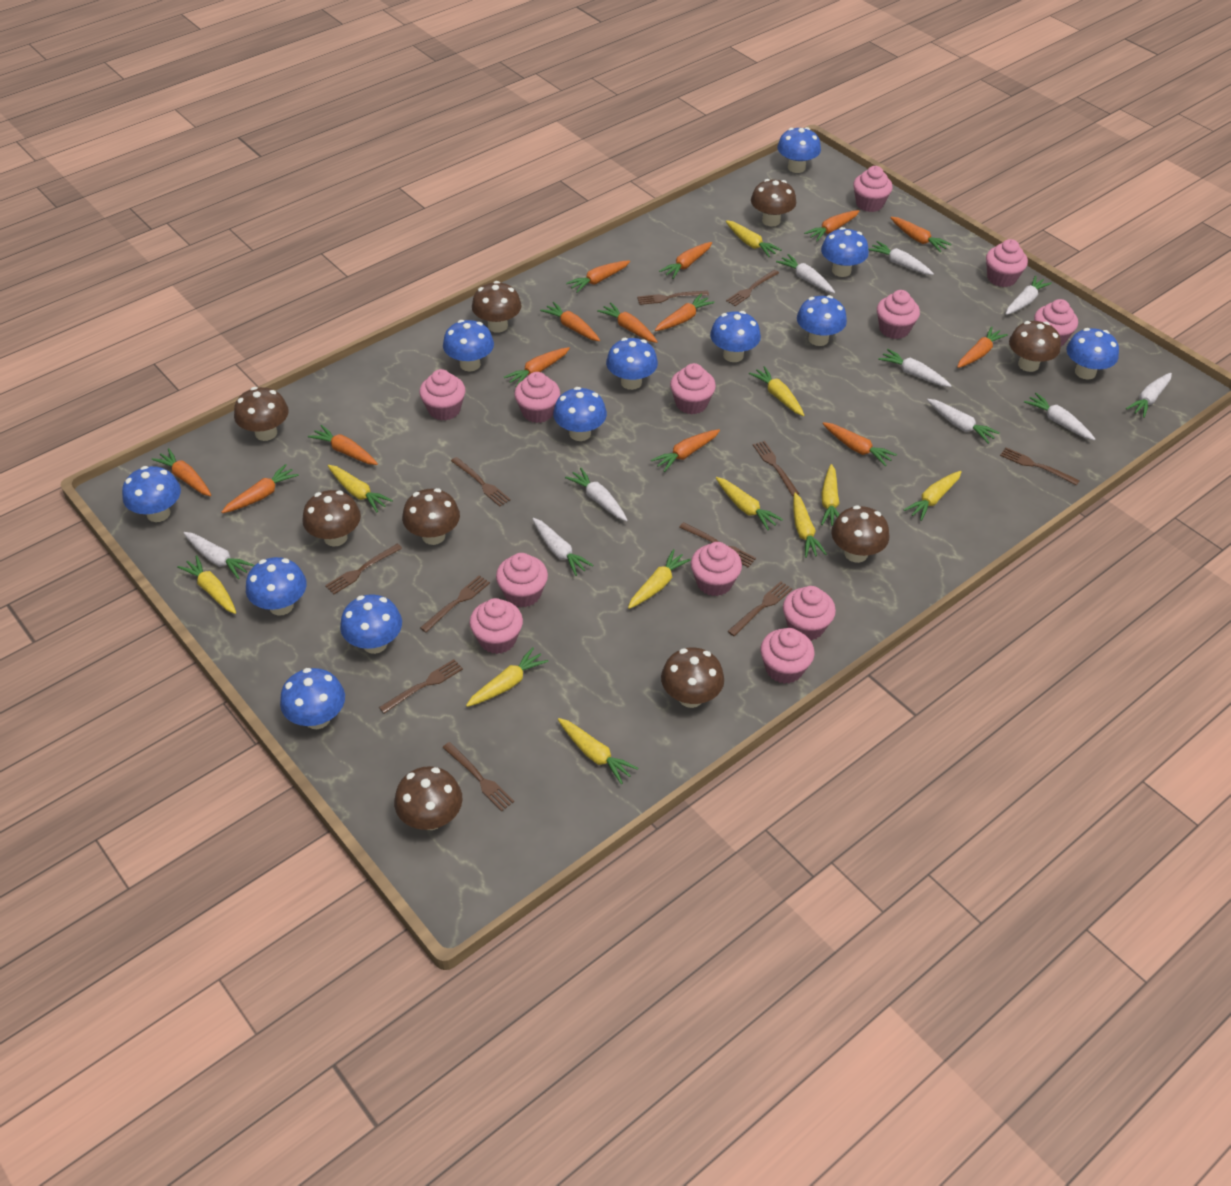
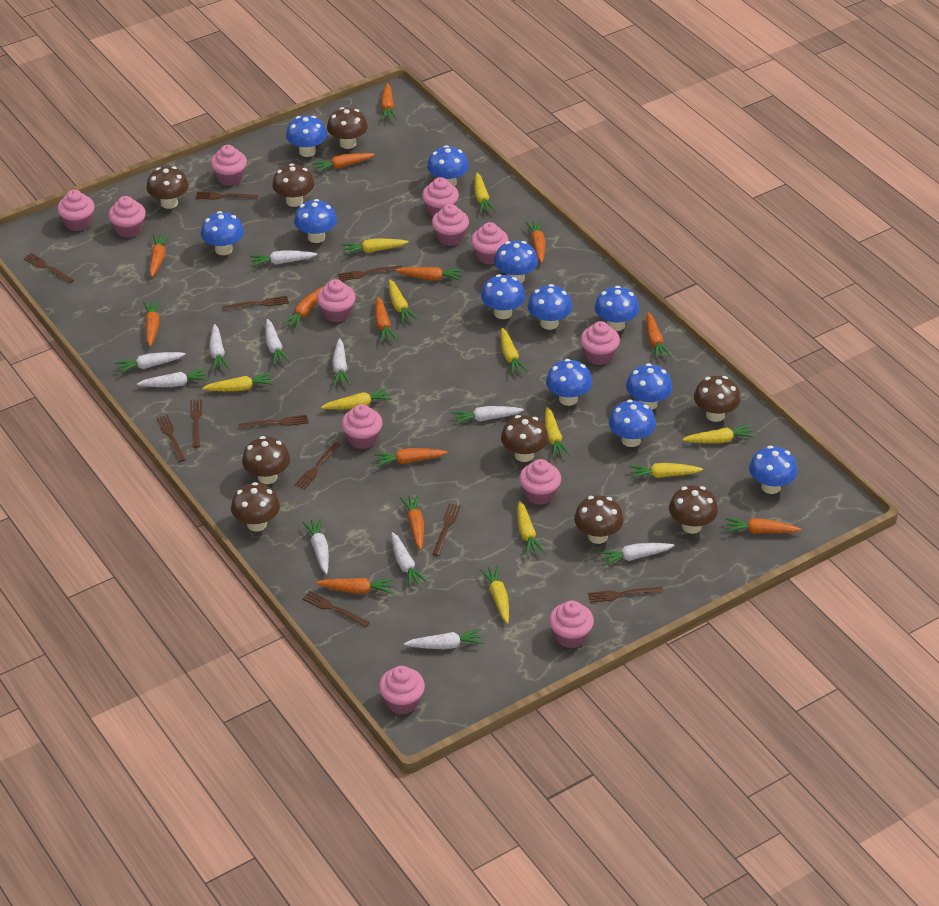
orange carrot: 14 -> 13
white carrot: 10 -> 11

